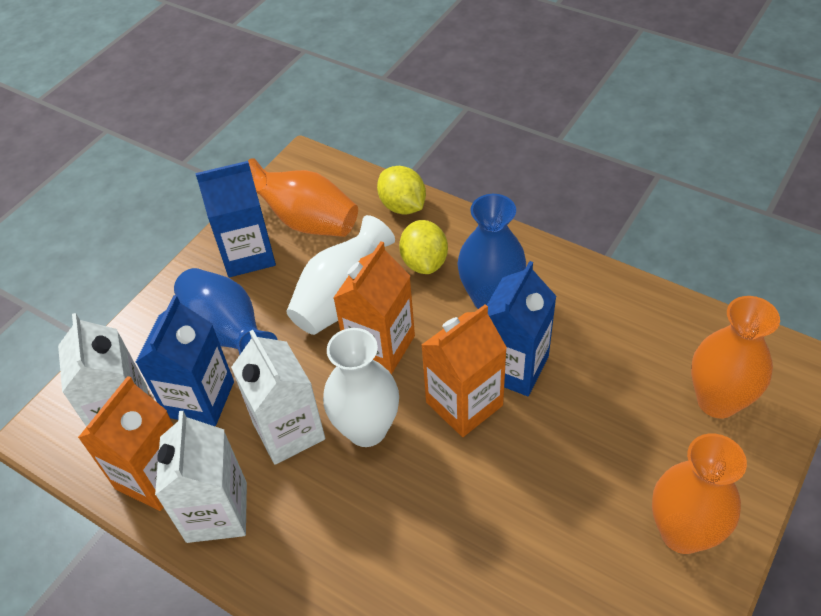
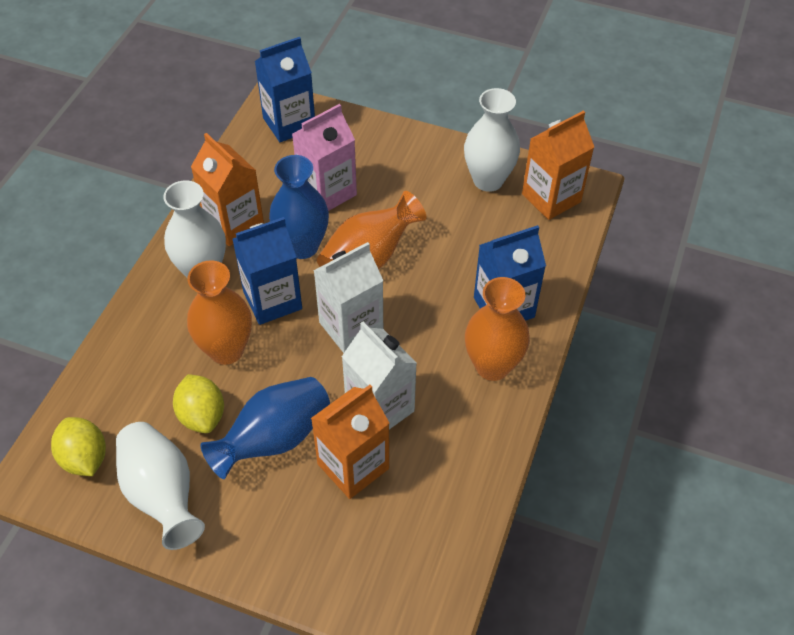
pink carton: 0 -> 1
white carton: 3 -> 2
white vase: 2 -> 3

